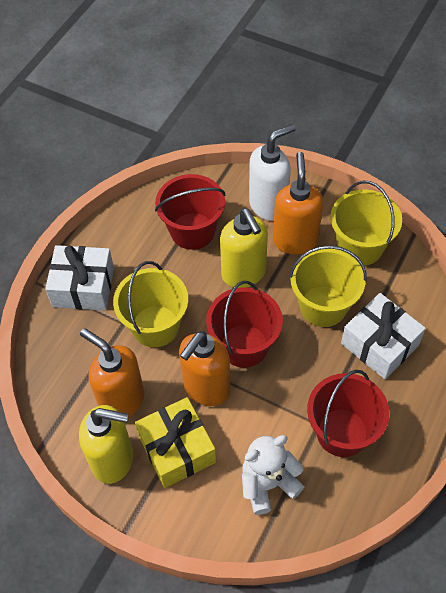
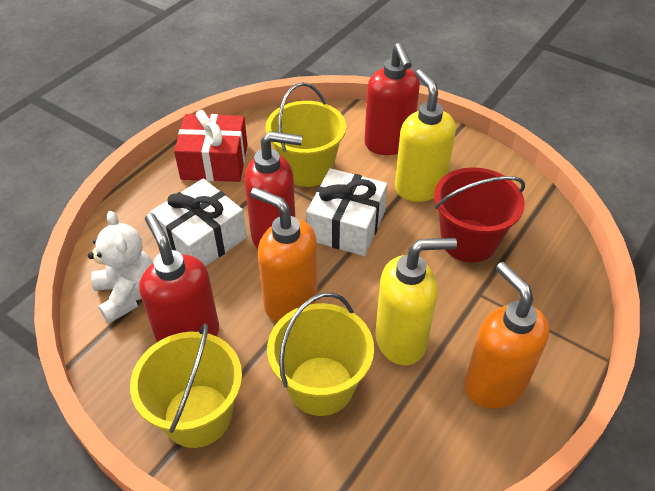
orange soap dispenser: 3 -> 2
red bucket: 3 -> 1
red gift: 0 -> 1
red soap dispenser: 0 -> 3
white soap dispenser: 1 -> 0
yellow gift: 1 -> 0

